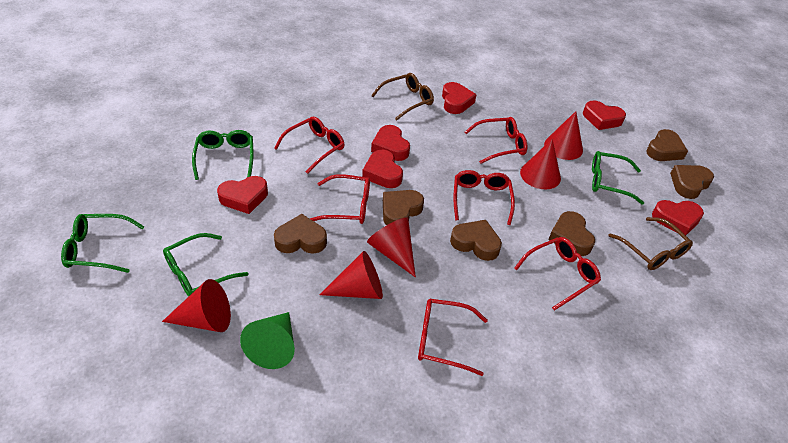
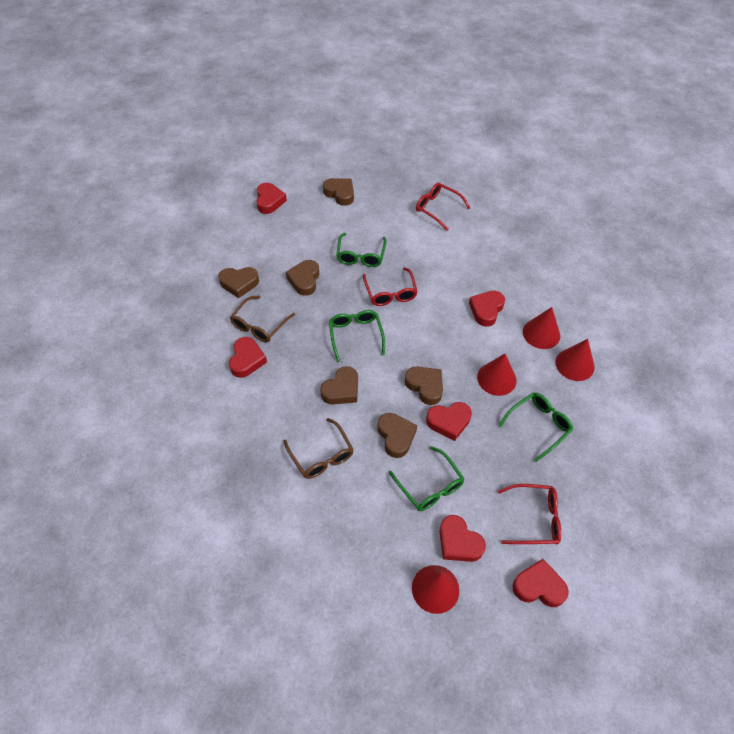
green cone: 1 -> 0
red cone: 5 -> 4
red glasses: 6 -> 3

